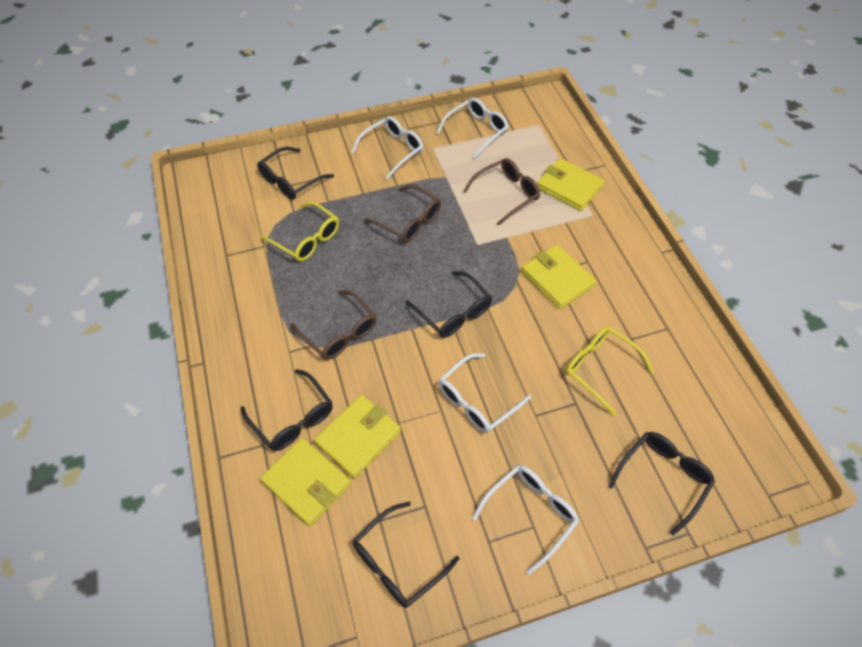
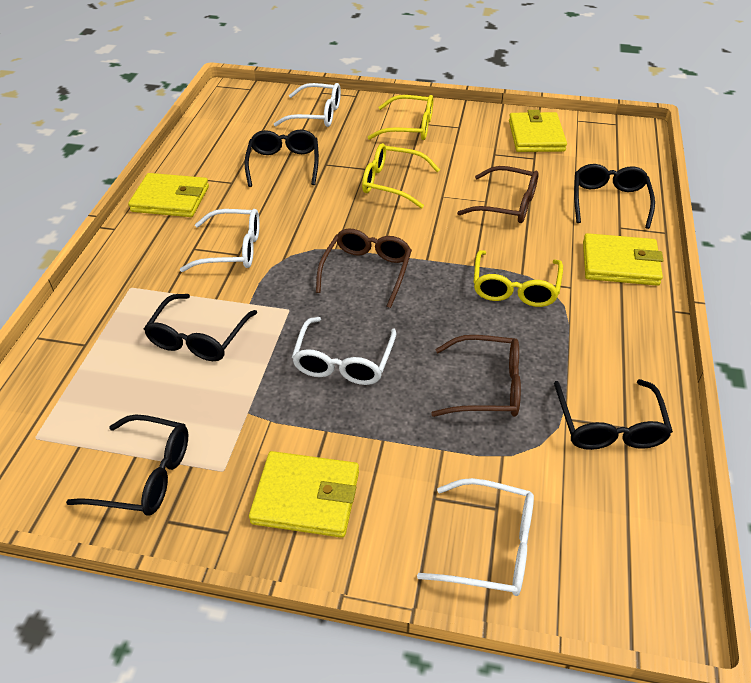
yellow glasses: 2 -> 3

